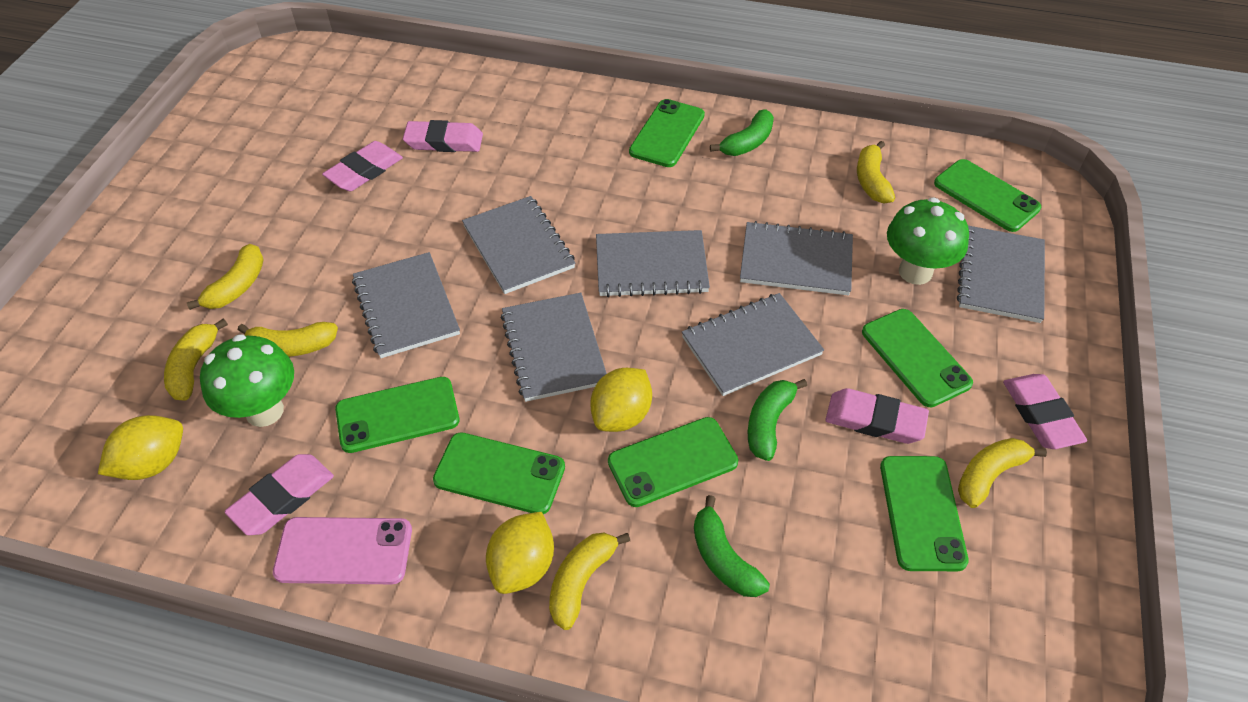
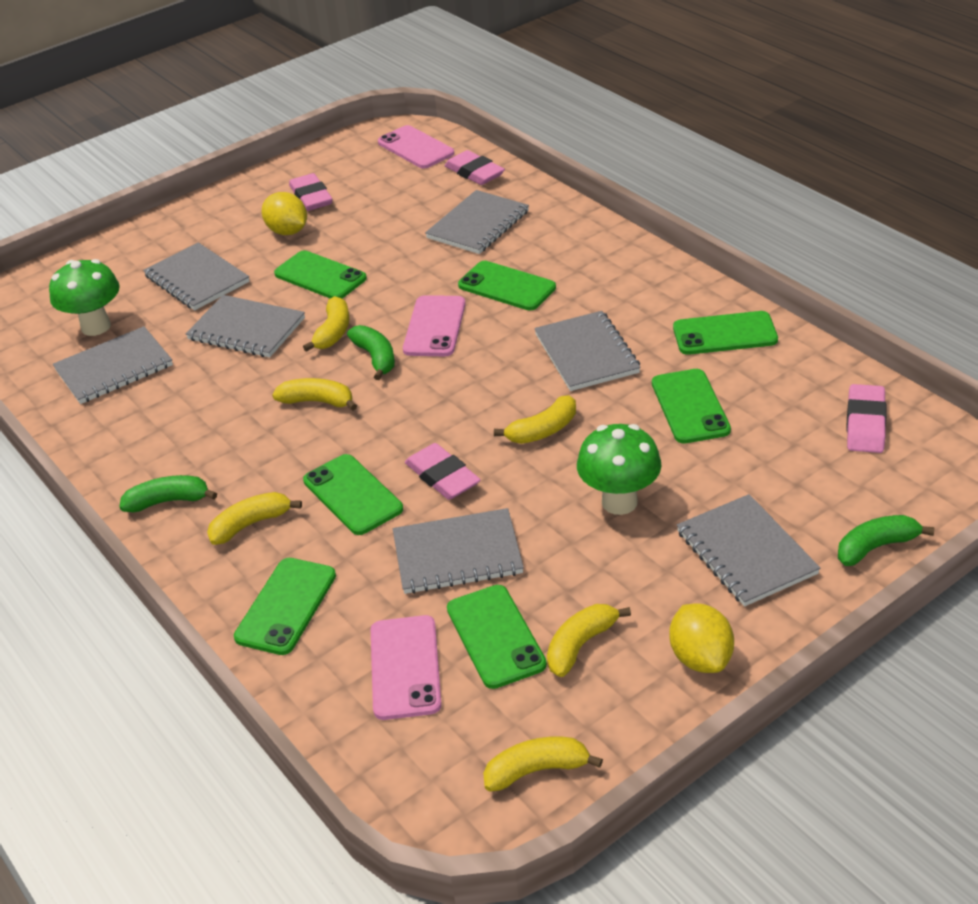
pink eraser: 5 -> 4
pink phone: 1 -> 3
yellow lemon: 3 -> 2

